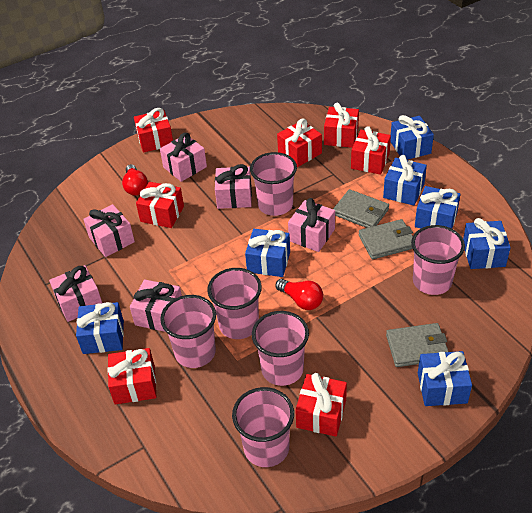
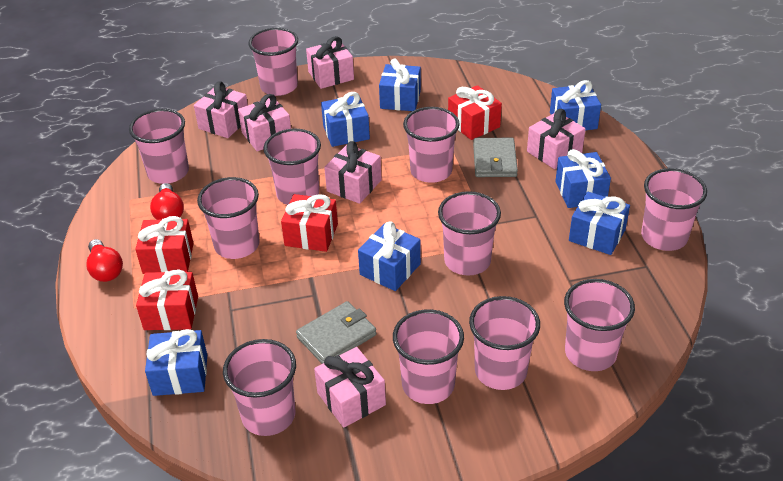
grey wallet: 3 -> 2
pink cup: 6 -> 11
red gift: 7 -> 4

